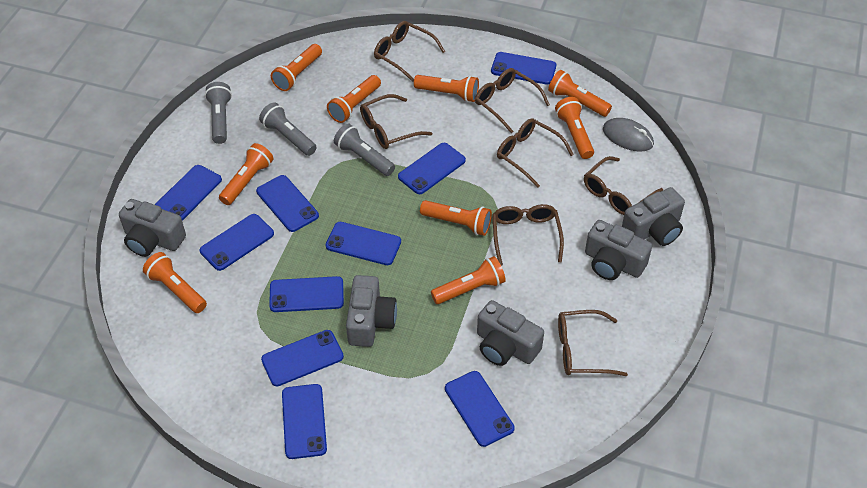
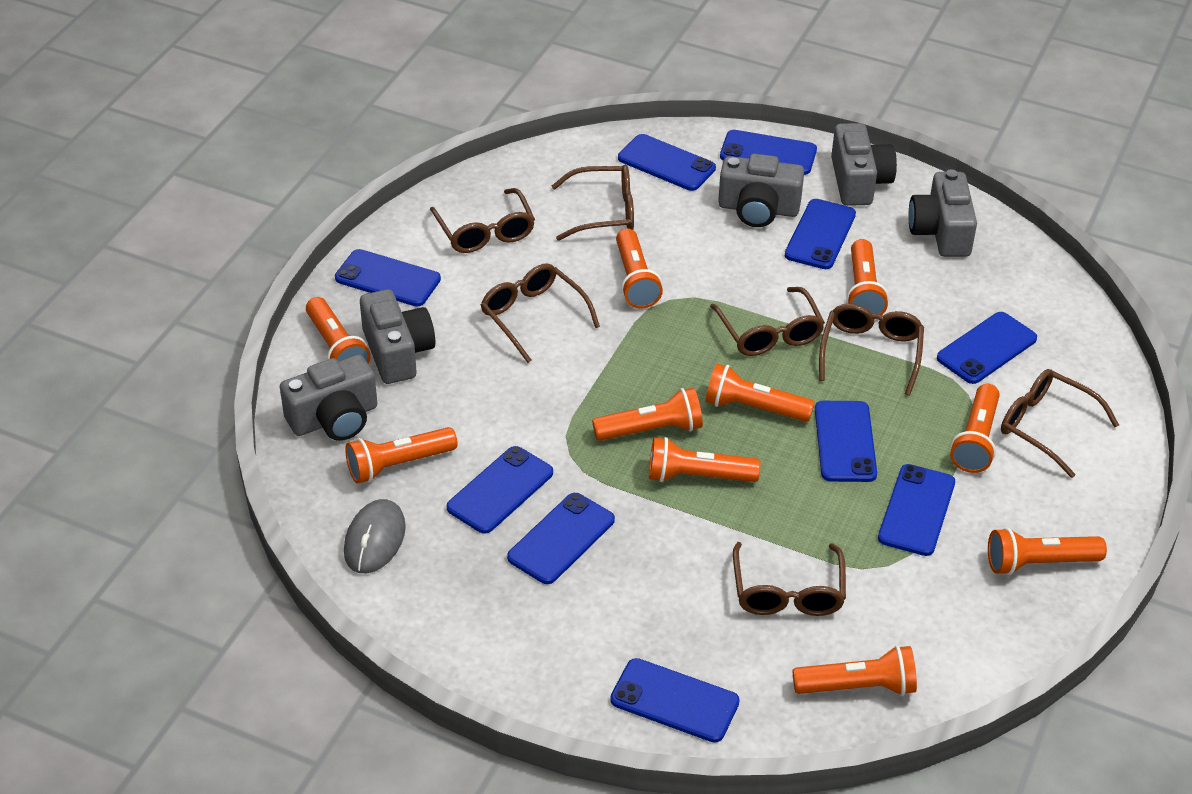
grey flashlight: 3 -> 0
orange flashlight: 9 -> 10

